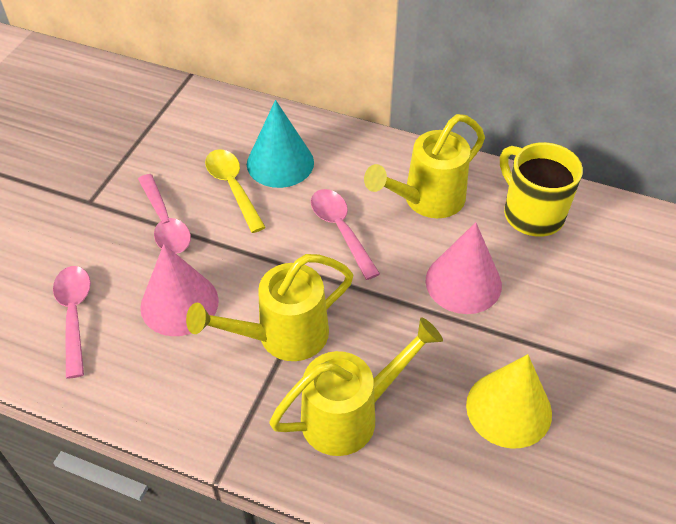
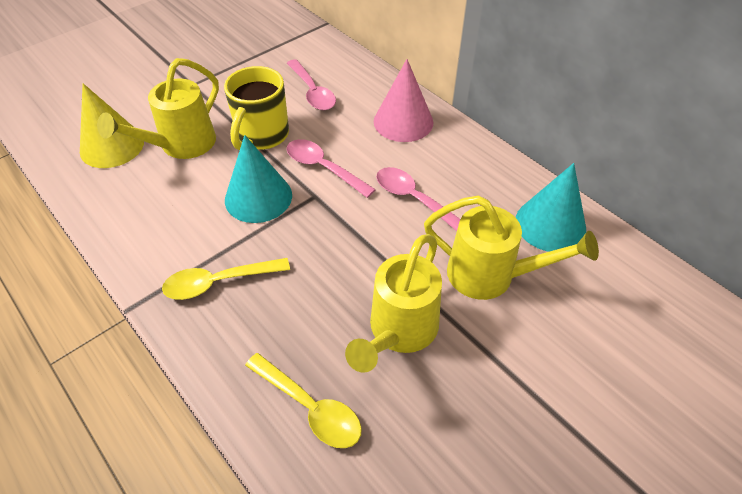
pink cone: 2 -> 1
turquoise cone: 1 -> 2
yellow spoon: 1 -> 2

